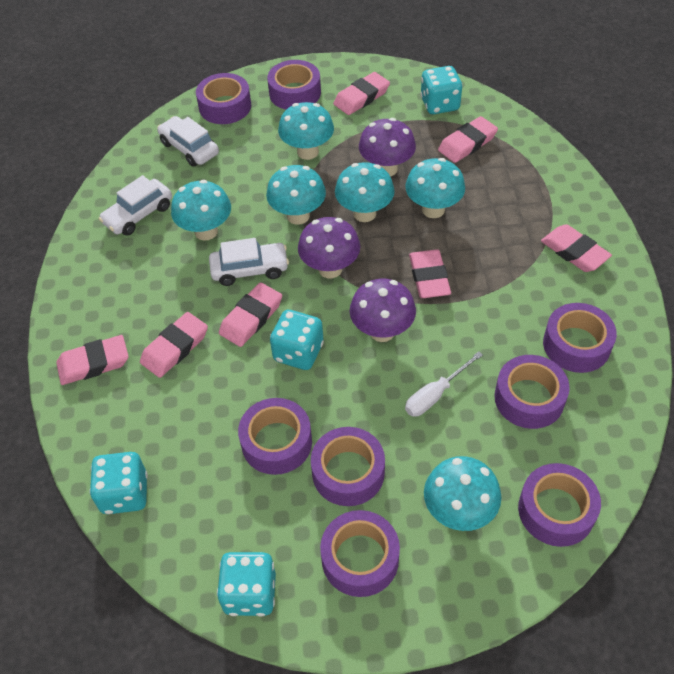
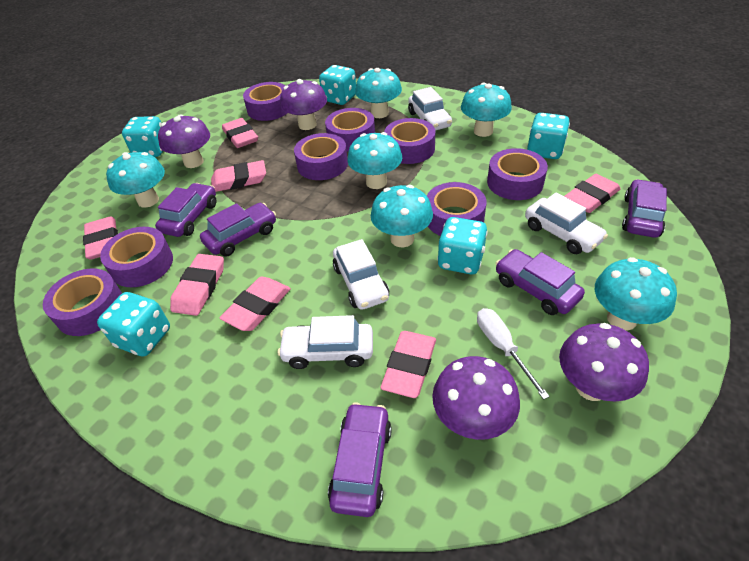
purple car: 0 -> 5
purple mushroom: 3 -> 4
turquoise dice: 4 -> 5
white car: 3 -> 4

